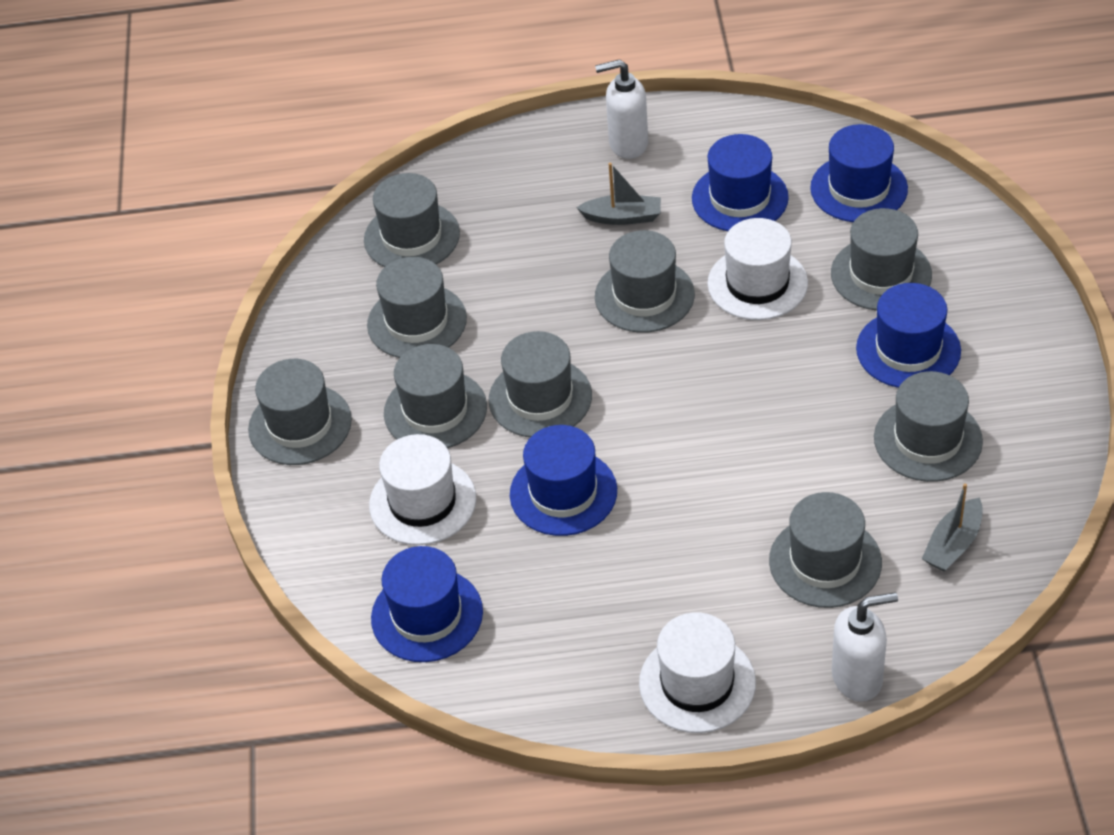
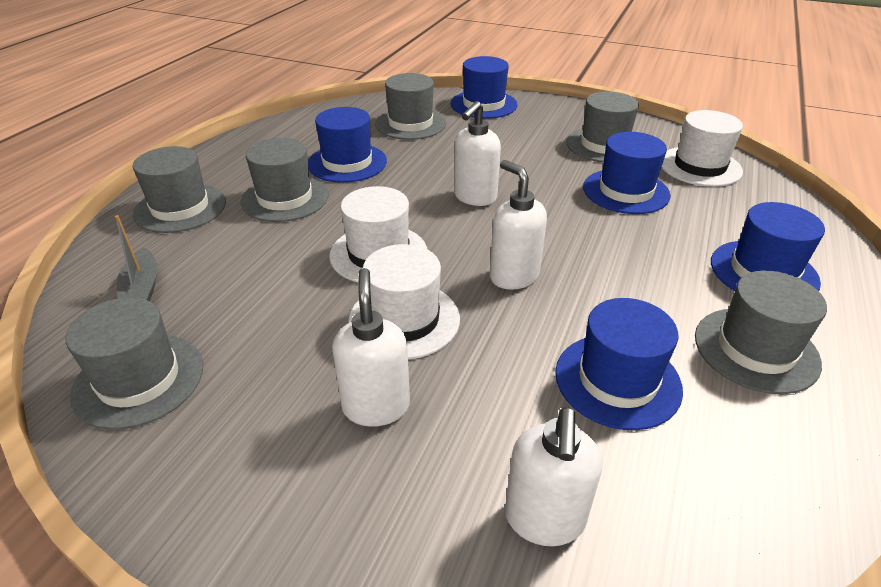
grey boat: 2 -> 1
grey hat: 9 -> 6
white soap dispenser: 2 -> 4

